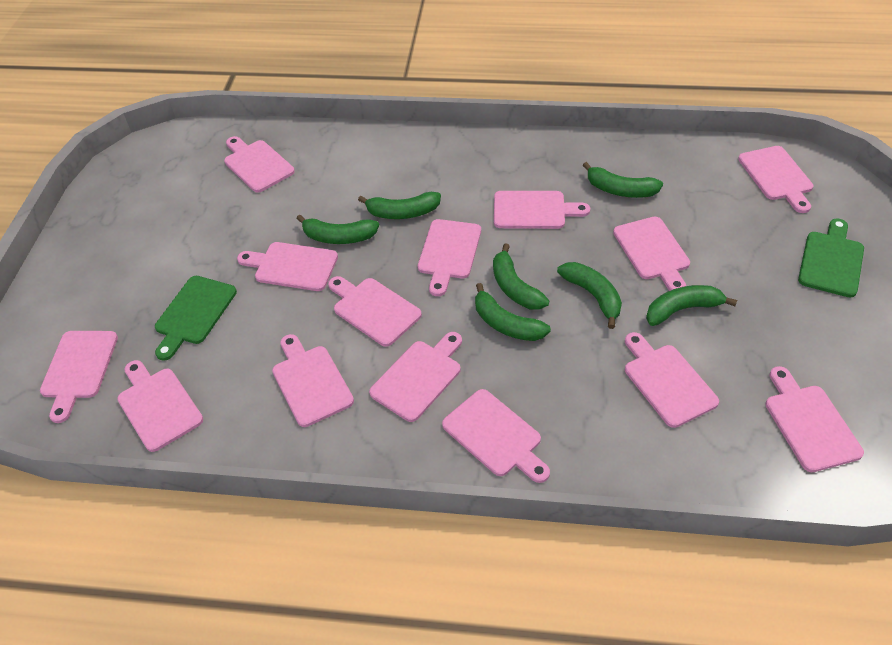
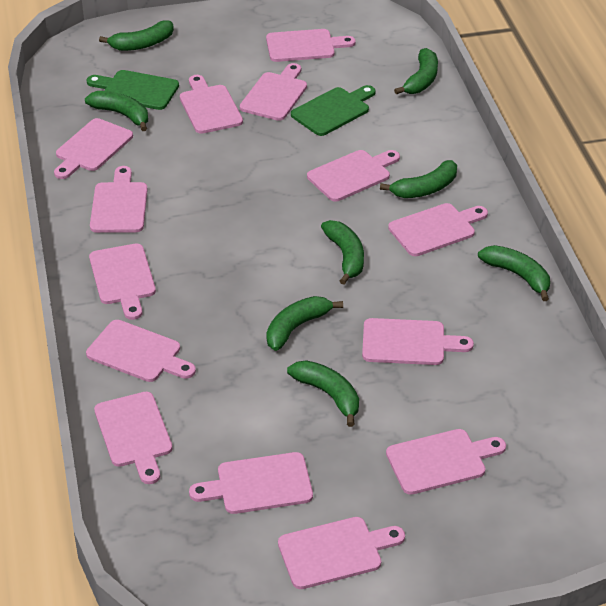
green banana: 7 -> 8

